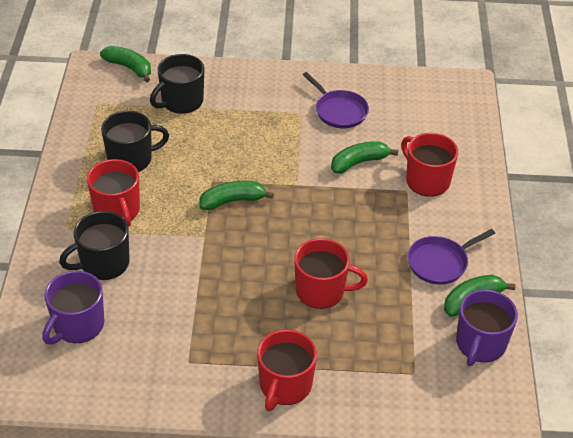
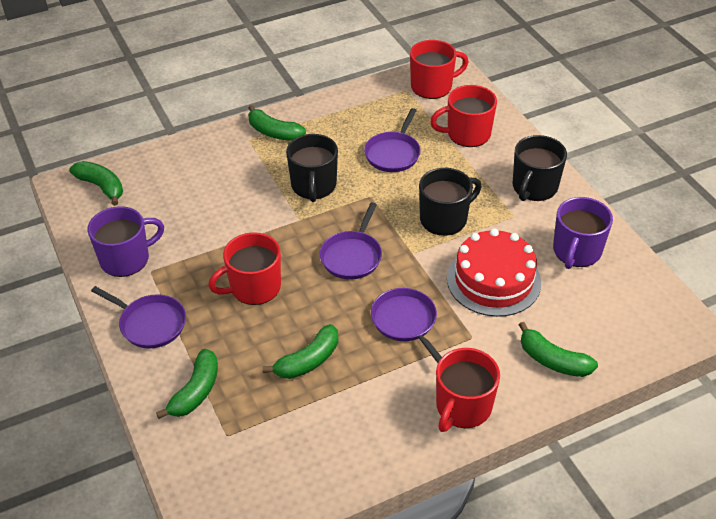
green banana: 4 -> 5
purple pan: 2 -> 4
red cake: 0 -> 1

